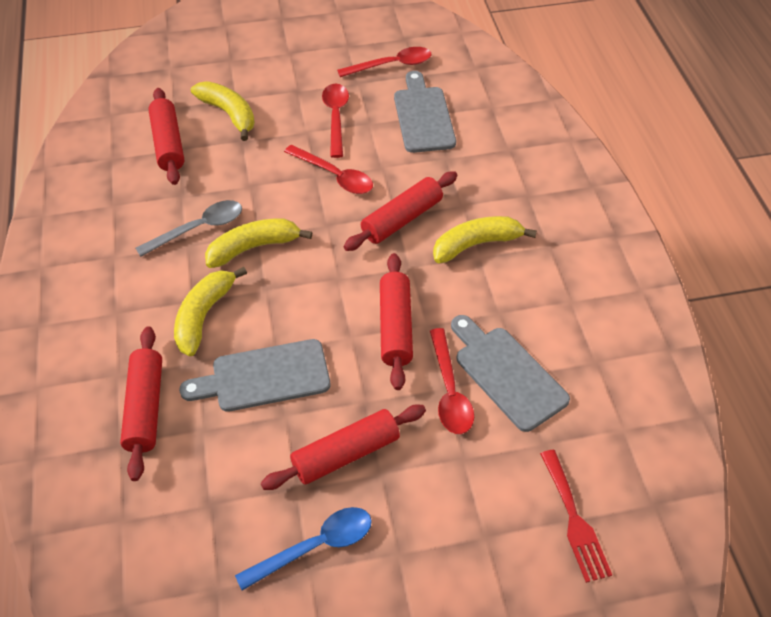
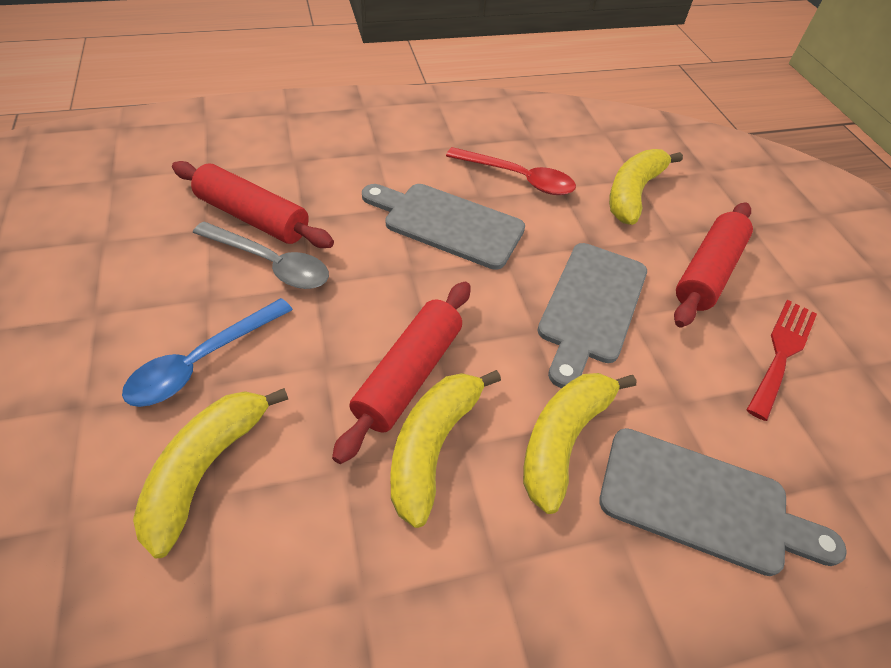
red rolling pin: 5 -> 3
red spoon: 4 -> 1

